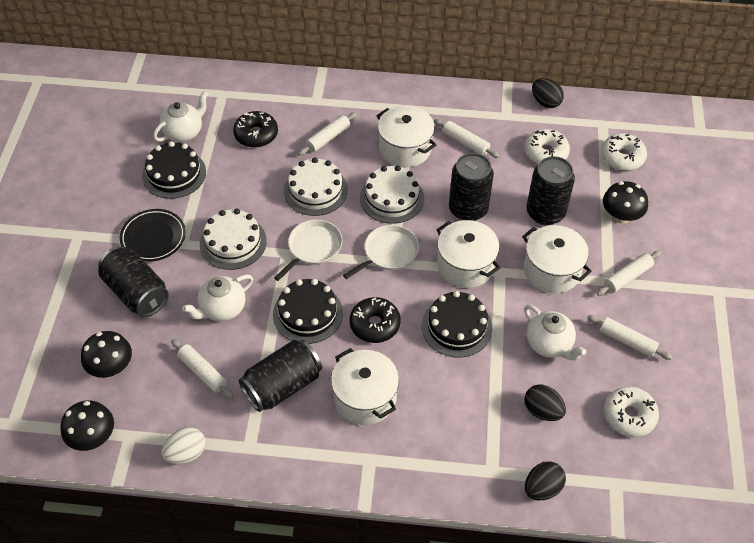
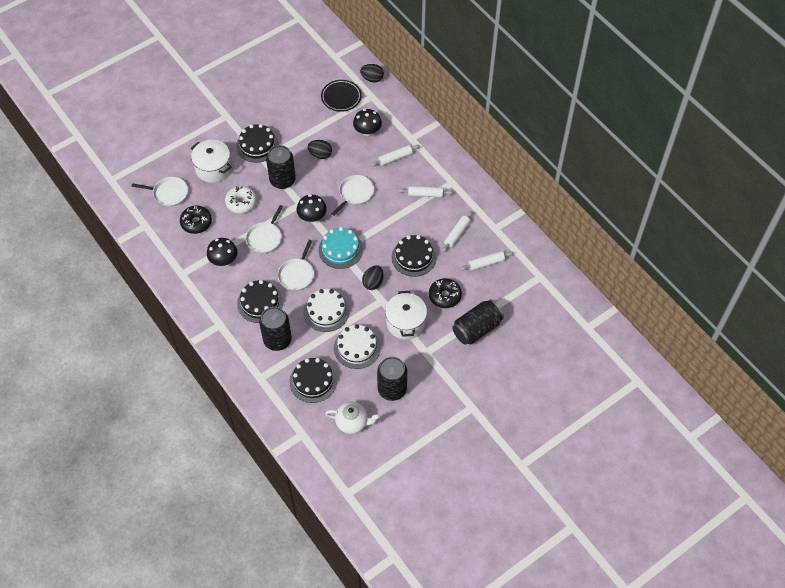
black cake: 3 -> 4
turquoise cake: 0 -> 1
white cake: 3 -> 2
white donut: 3 -> 1
white egg: 1 -> 0
white pan: 2 -> 4
white pot: 4 -> 2
white rolling pin: 5 -> 4
white teapot: 3 -> 1

